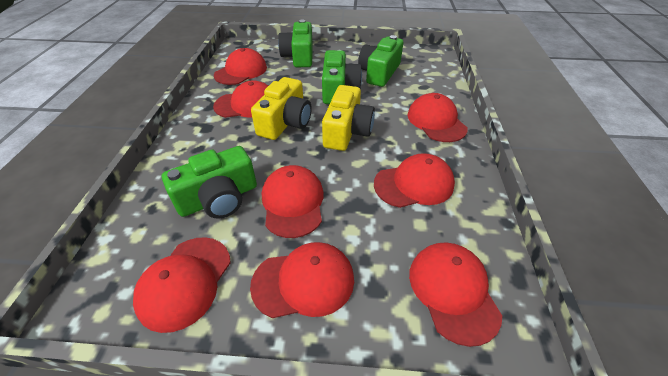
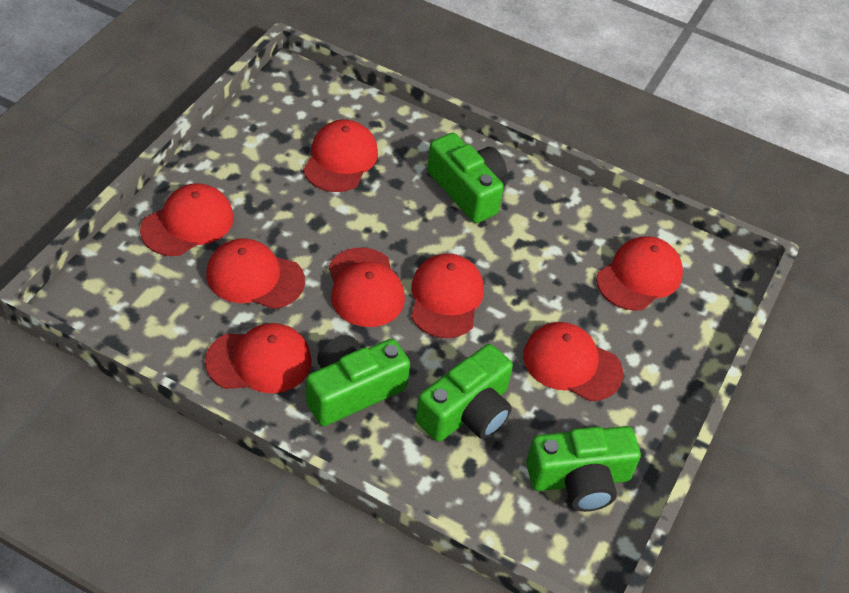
yellow camera: 2 -> 0

